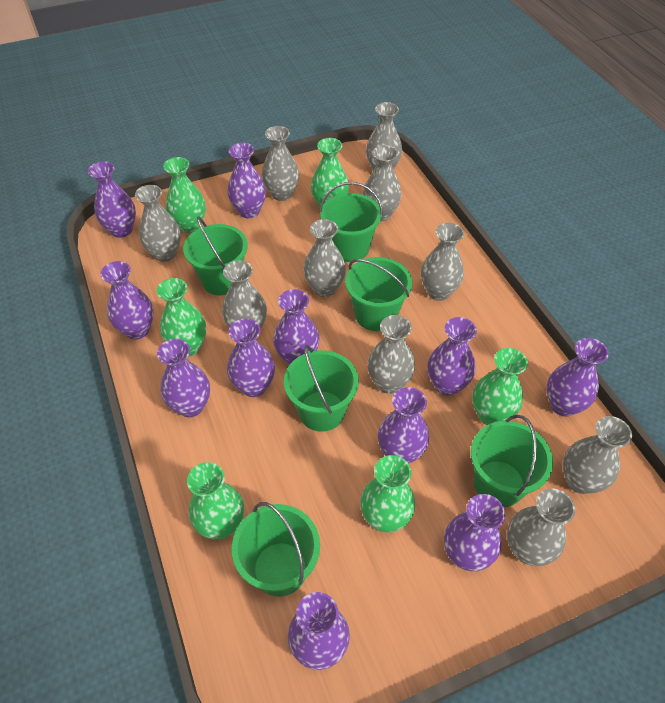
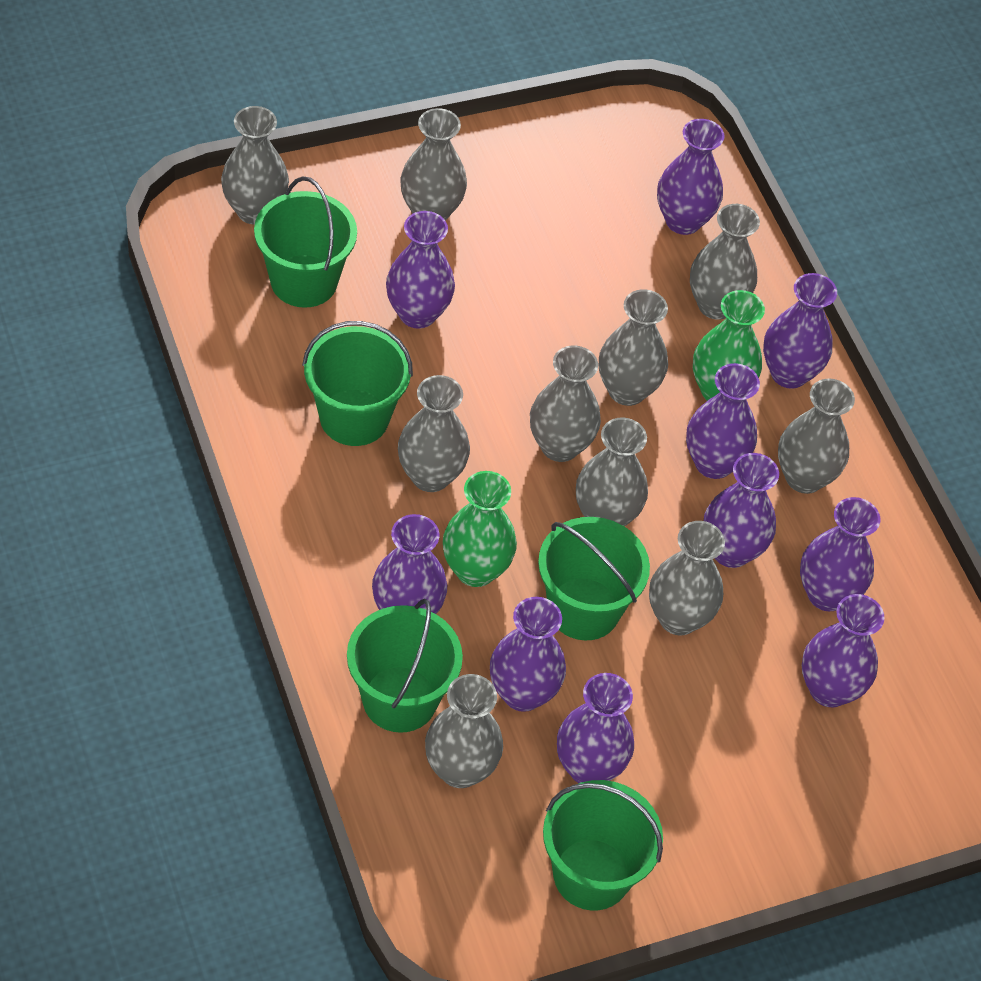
green bucket: 6 -> 5
green vase: 6 -> 2
purple vase: 11 -> 10

